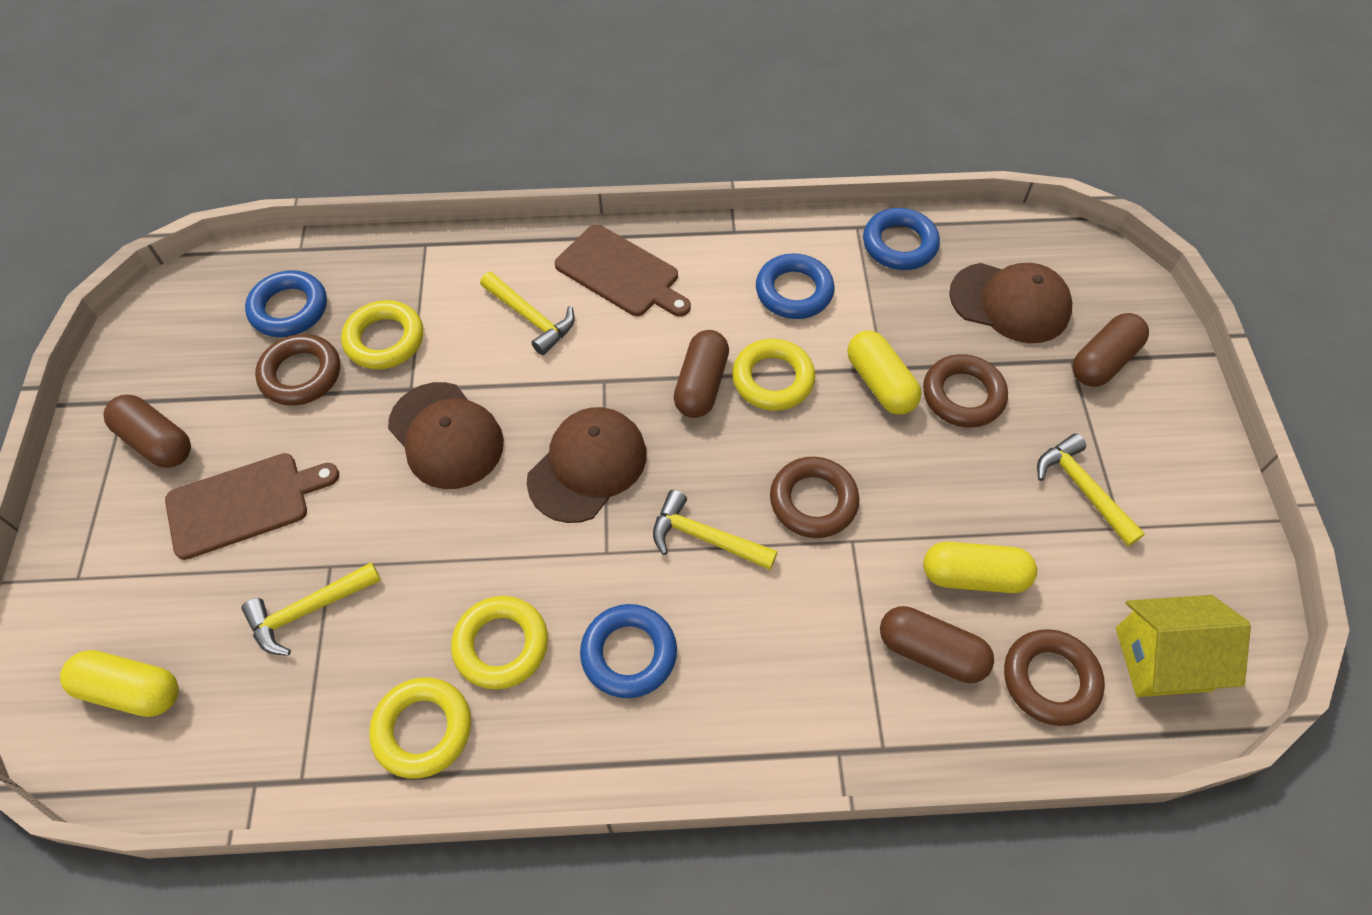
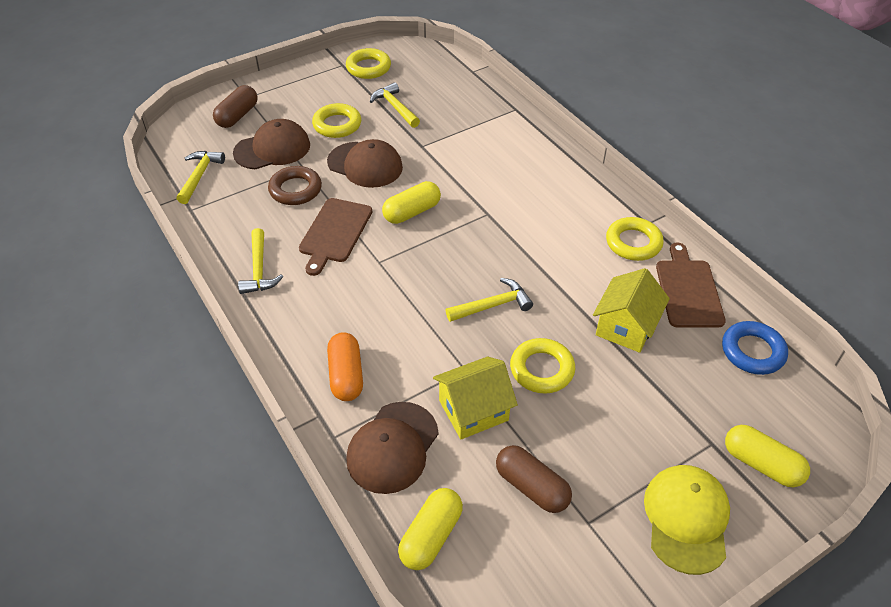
blue ring: 4 -> 1
brown capsule: 4 -> 2
brown ring: 4 -> 1
orange capsule: 0 -> 1
yellow cap: 0 -> 1
yellow house: 1 -> 2

